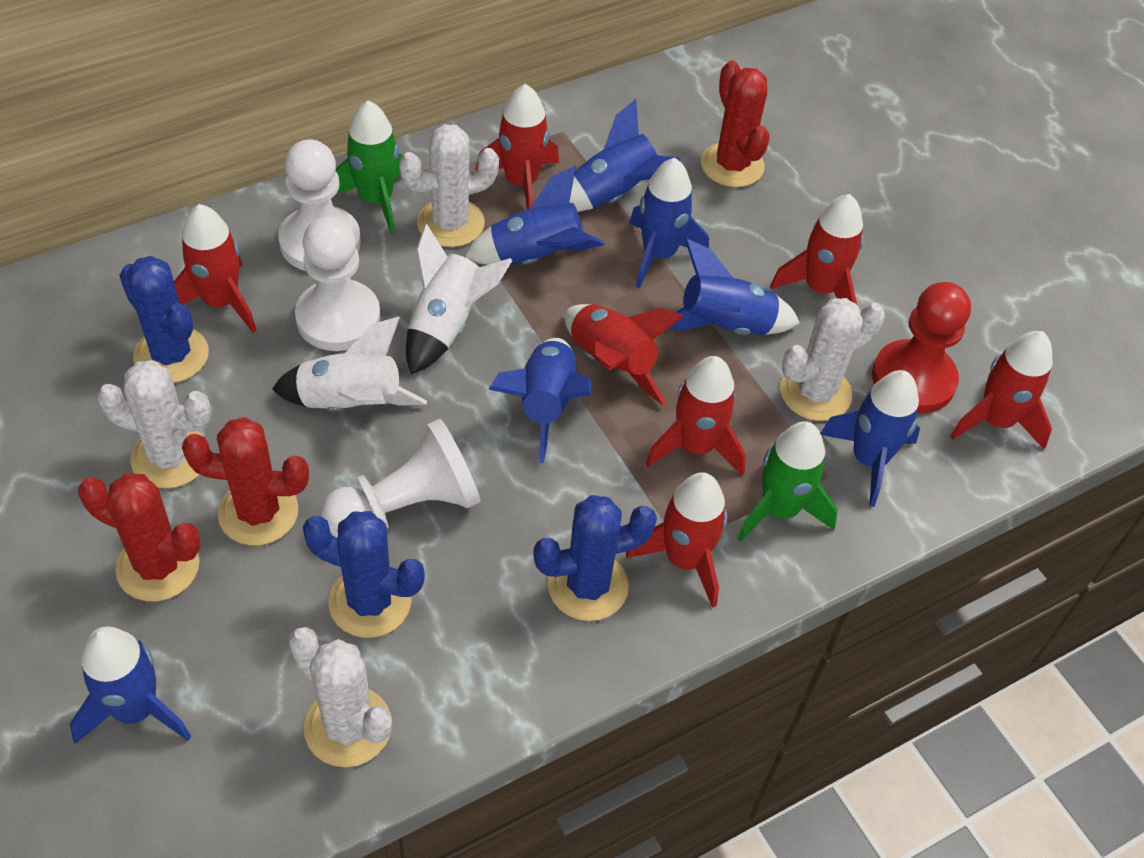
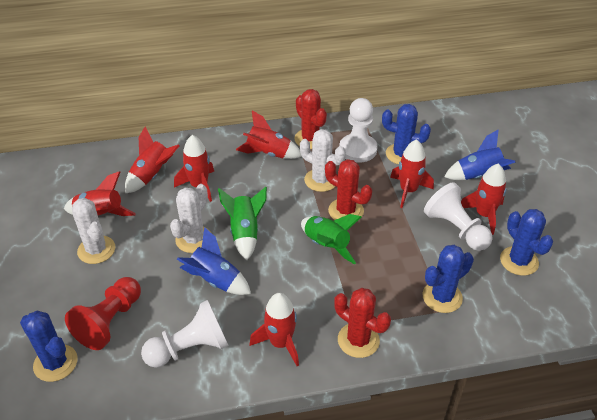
blue cactus: 3 -> 4
blue rocket: 7 -> 2
white cactus: 4 -> 3
white rocket: 2 -> 0

